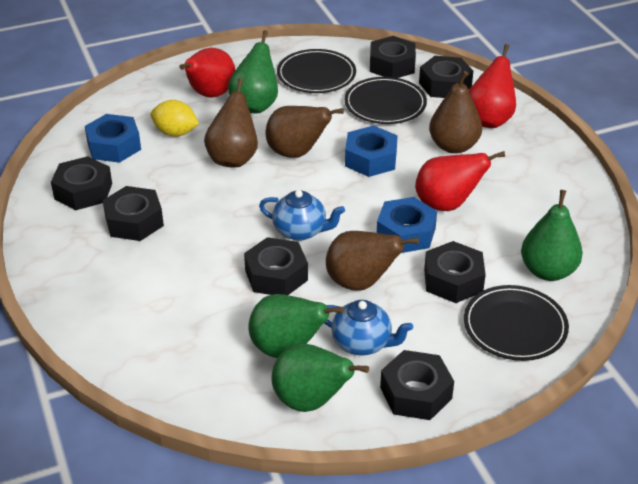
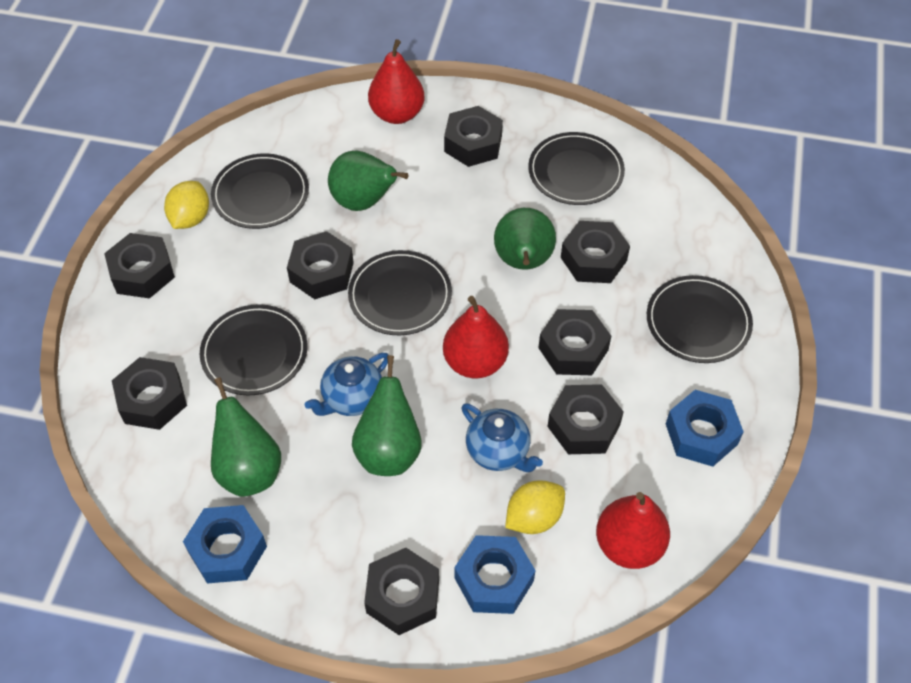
black nut: 7 -> 8
black plate: 3 -> 5
brown pear: 4 -> 0
yellow lemon: 1 -> 2

